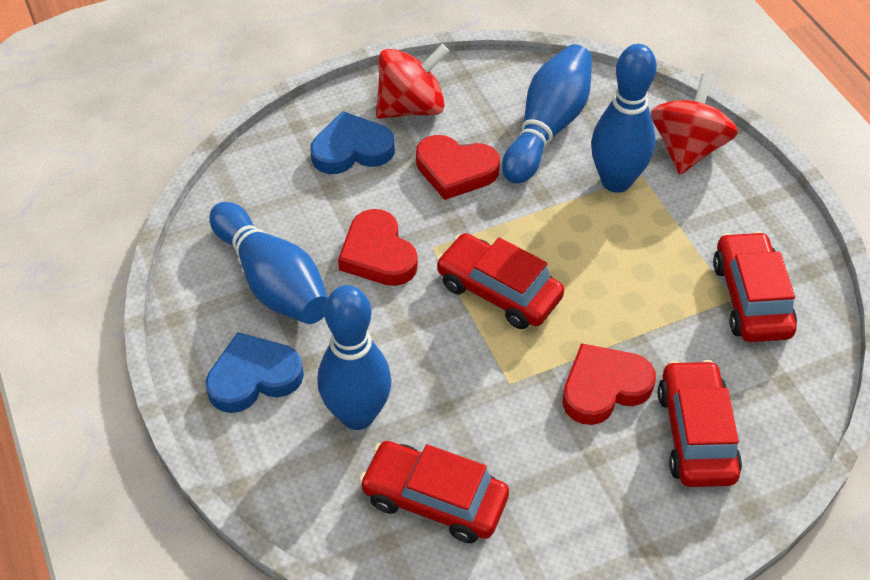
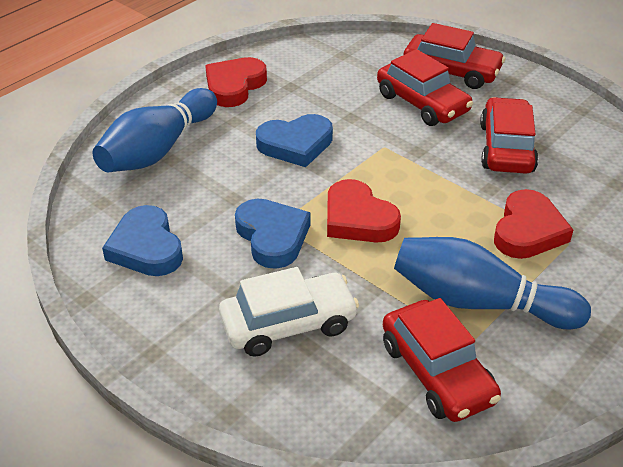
blue bowling pin: 4 -> 2
blue heart: 2 -> 3
red spinning top: 2 -> 0
white car: 0 -> 1

